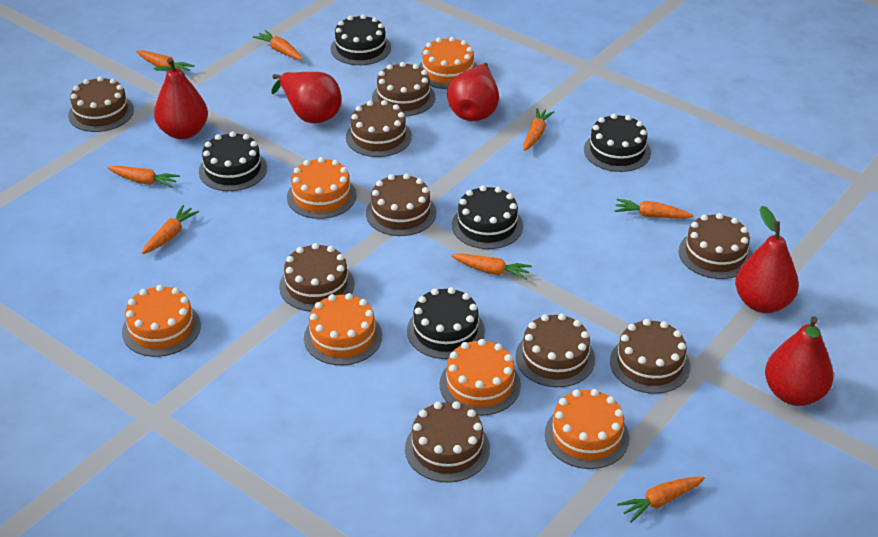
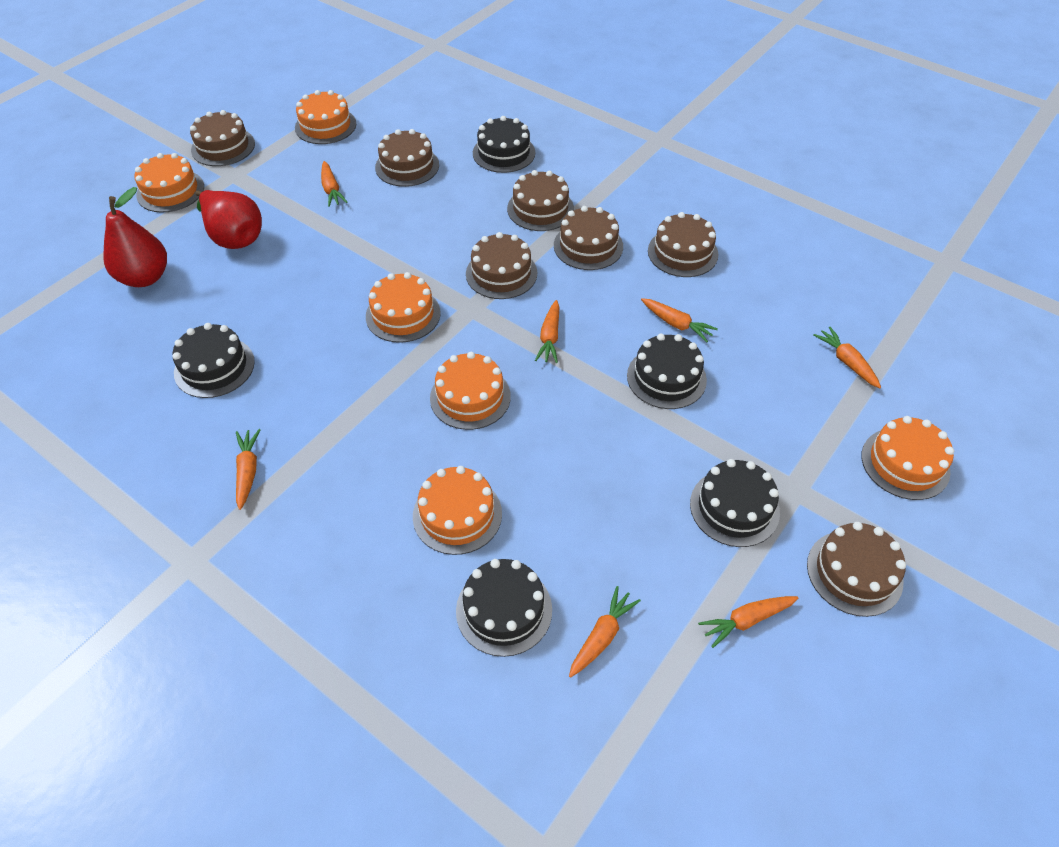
brown cake: 9 -> 7
orange carrot: 8 -> 7
red pear: 5 -> 2

